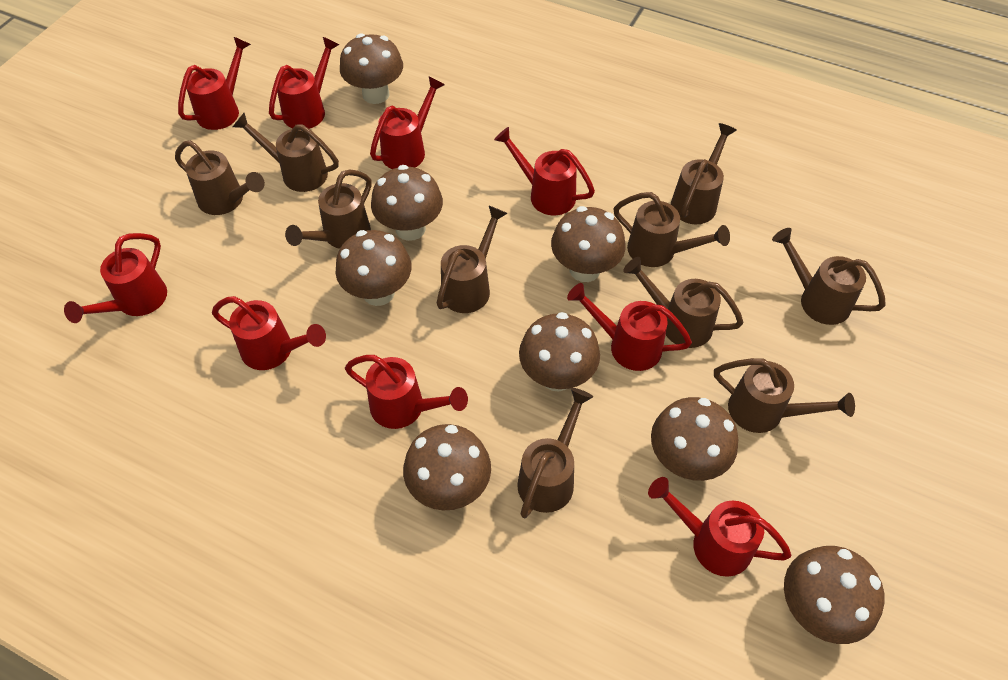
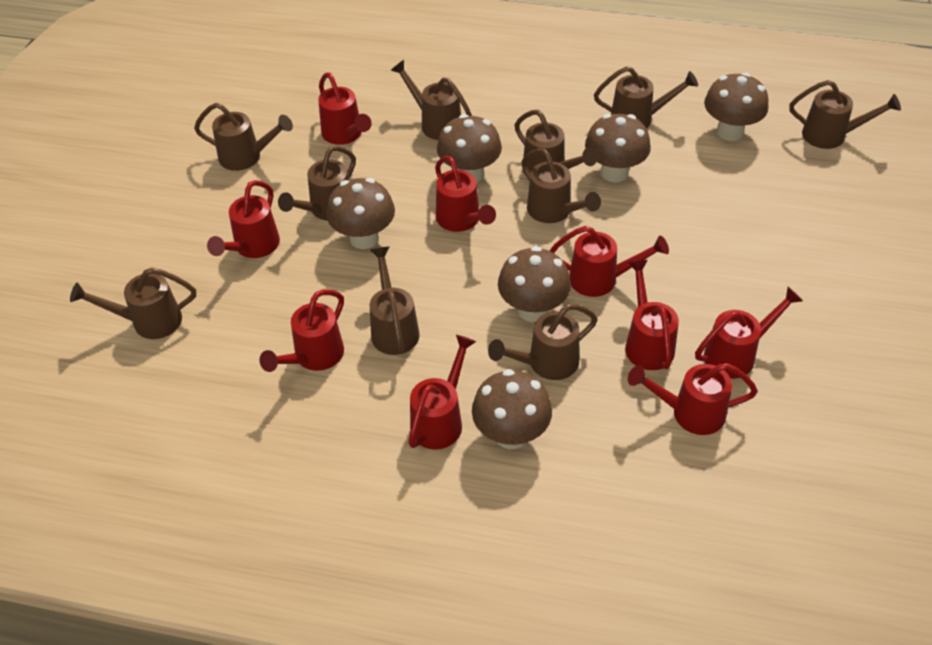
brown mushroom: 8 -> 6

